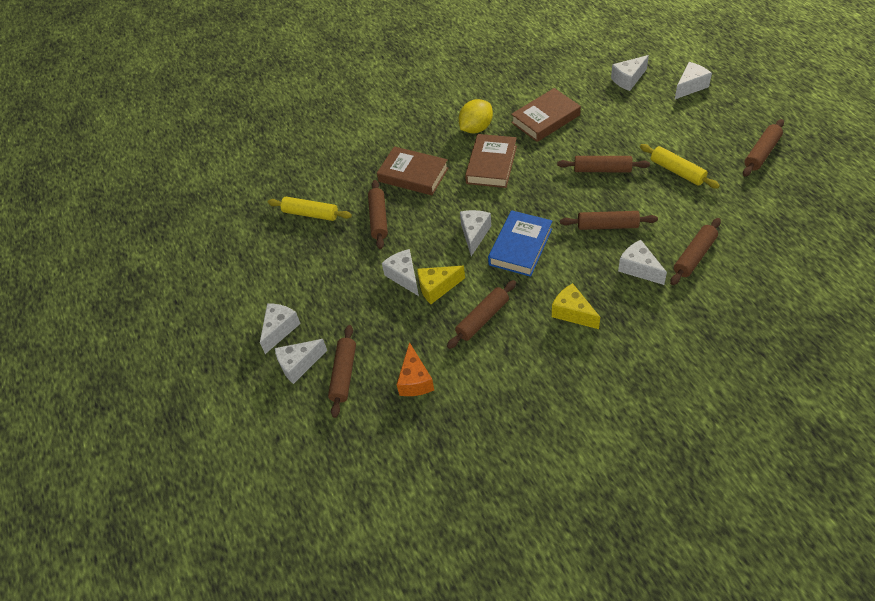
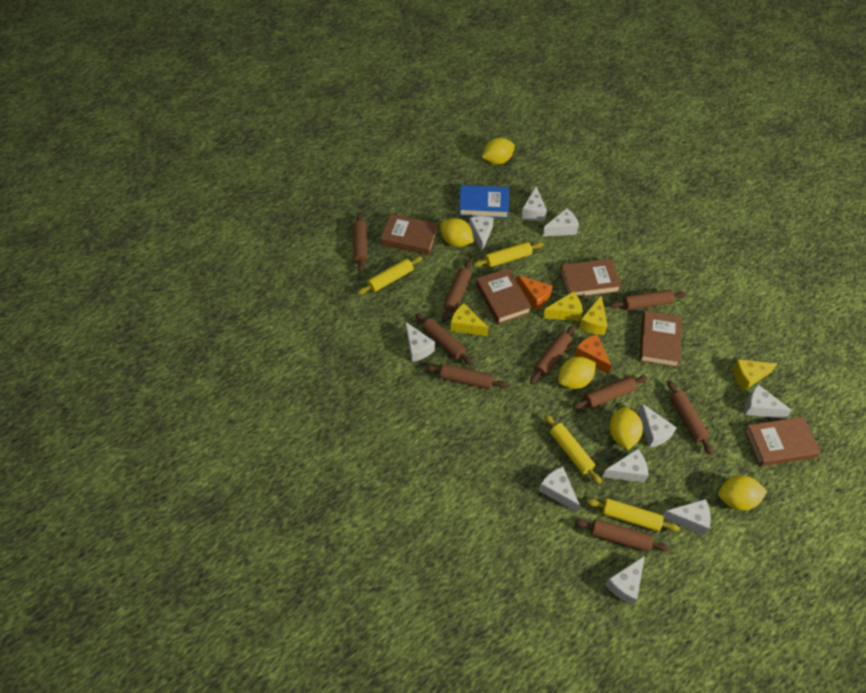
brown book: 3 -> 5
brown rolling pin: 7 -> 9
orange cheese: 1 -> 2
white cheese: 7 -> 10
yellow cheese: 2 -> 4
yellow lemon: 1 -> 5
yellow rolling pin: 2 -> 4

